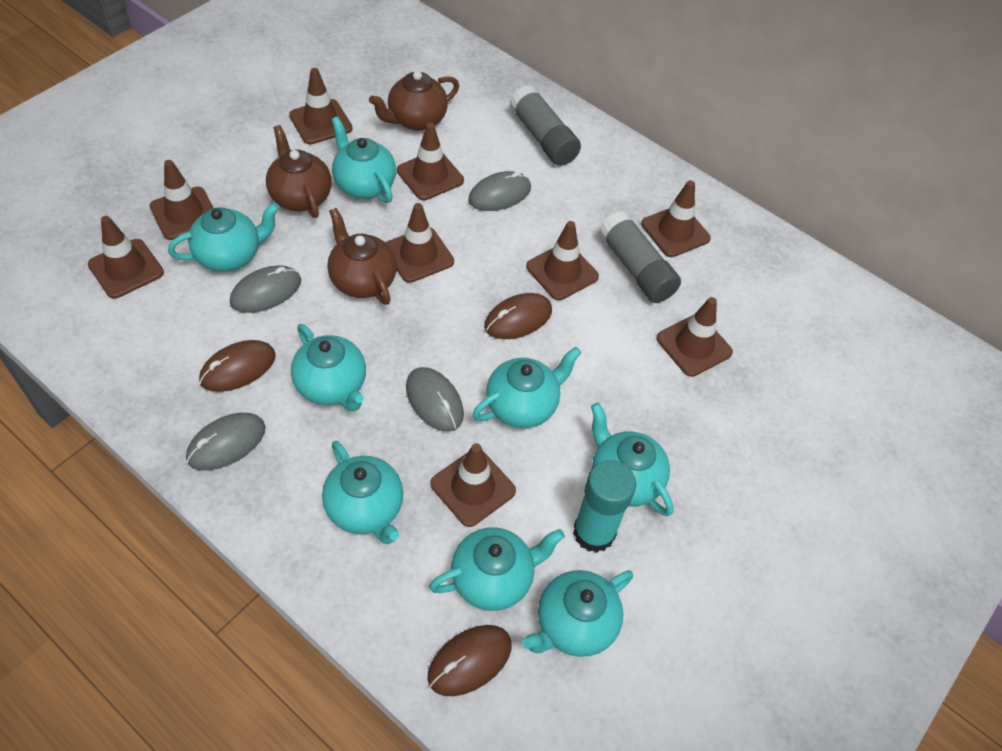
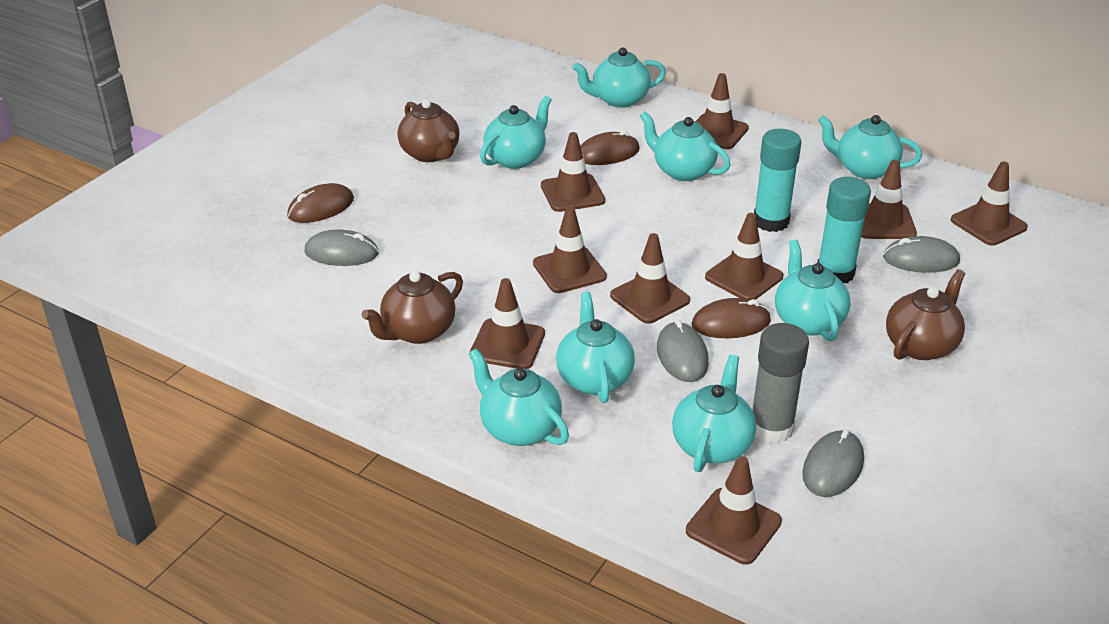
grey glue stick: 2 -> 1
turquoise glue stick: 1 -> 2

